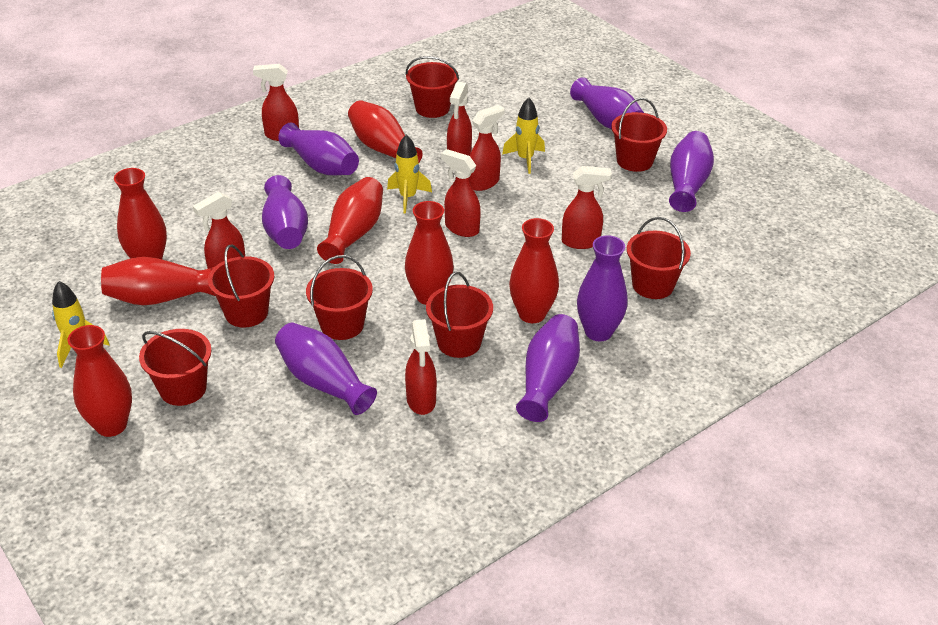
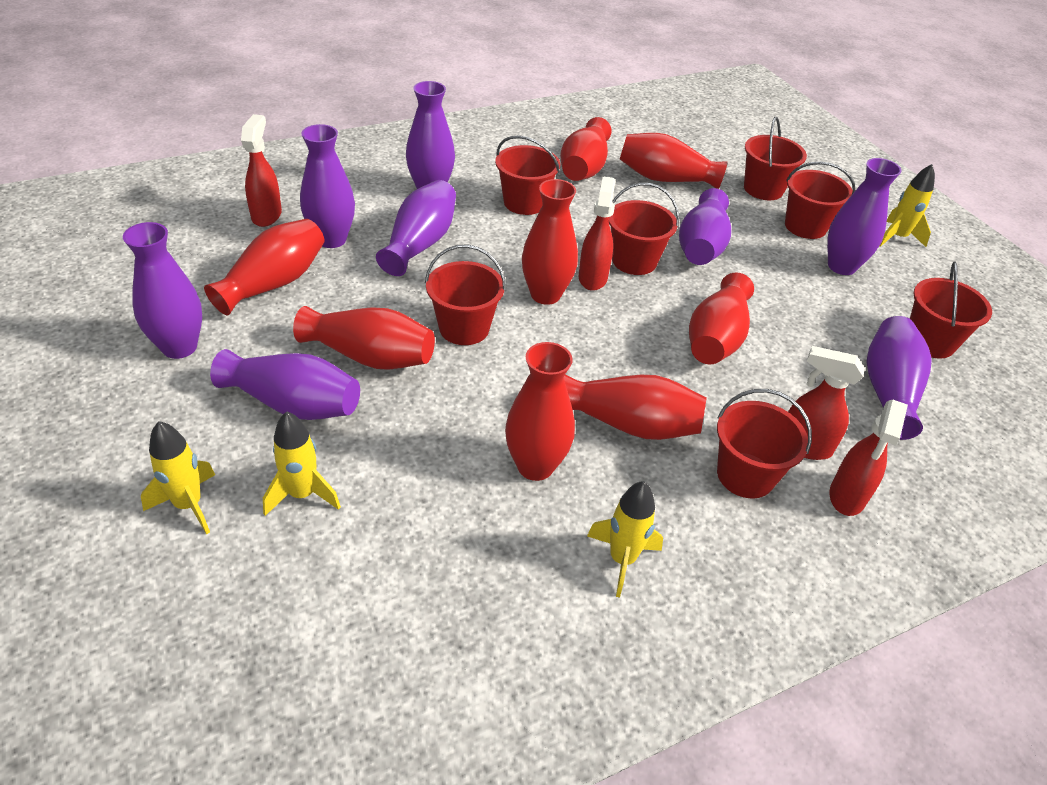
purple vase: 7 -> 8
red spray bottle: 7 -> 4
red vase: 7 -> 8
yellow rocket: 3 -> 4

